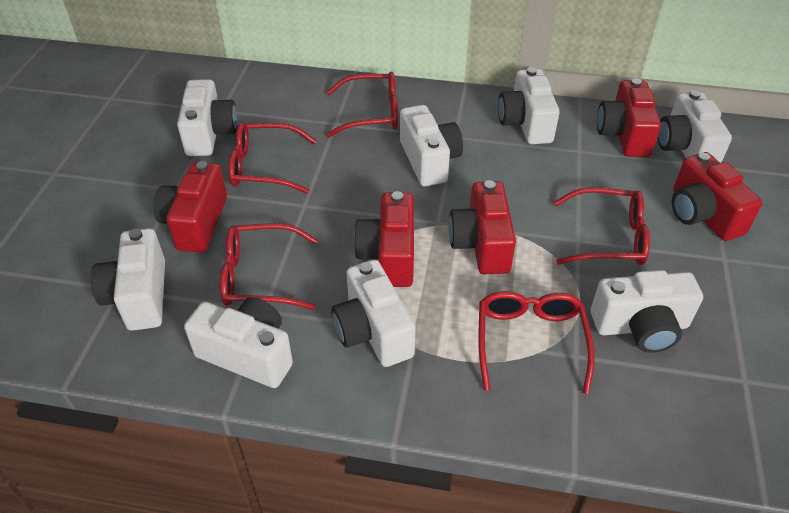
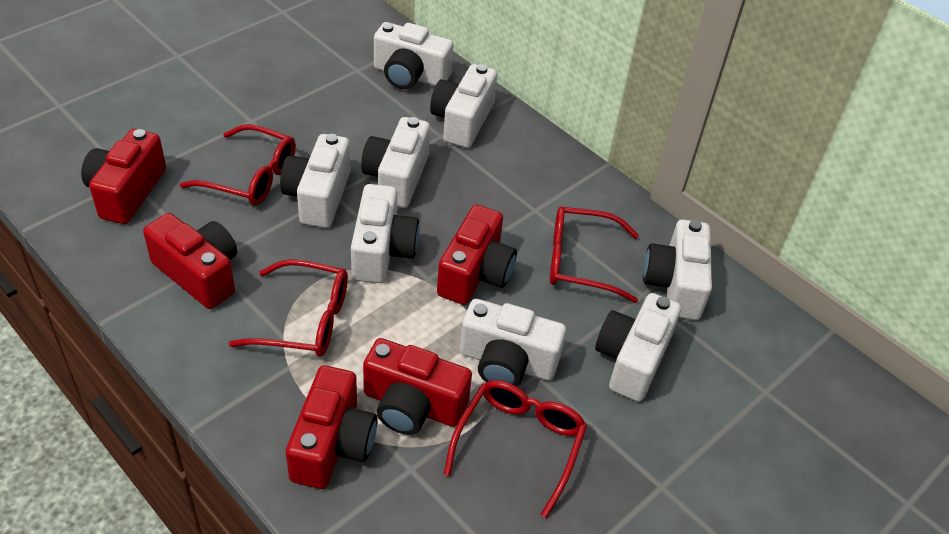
red glasses: 5 -> 4

